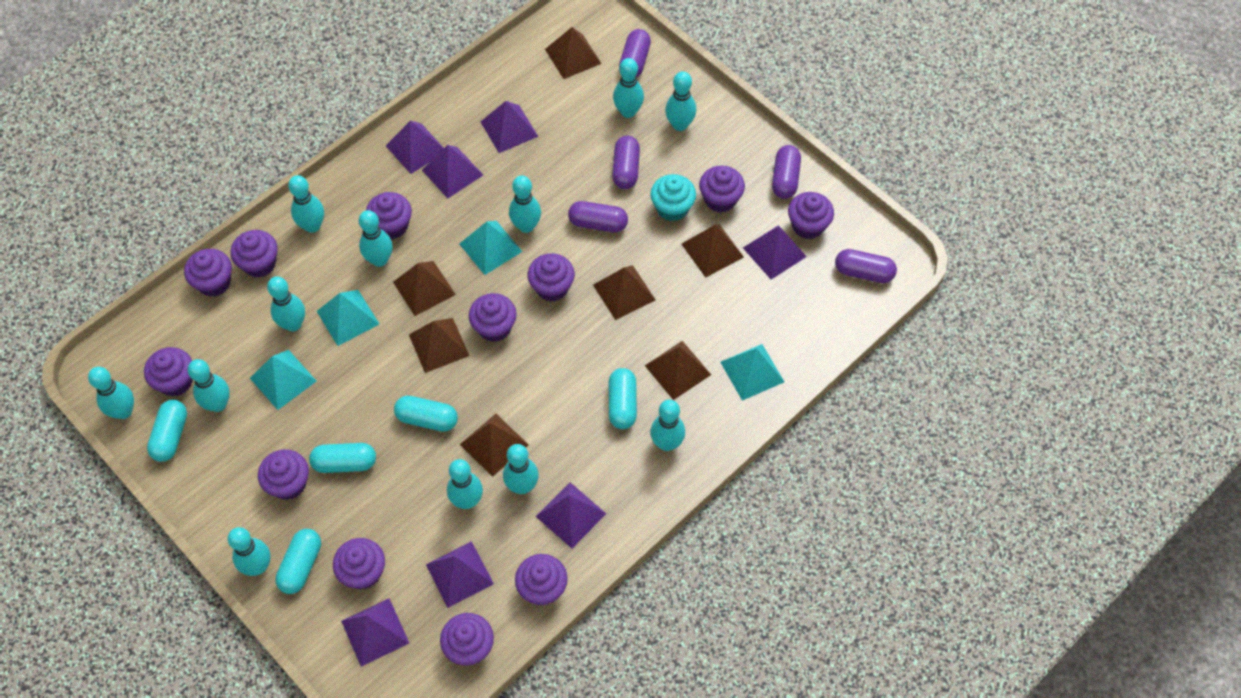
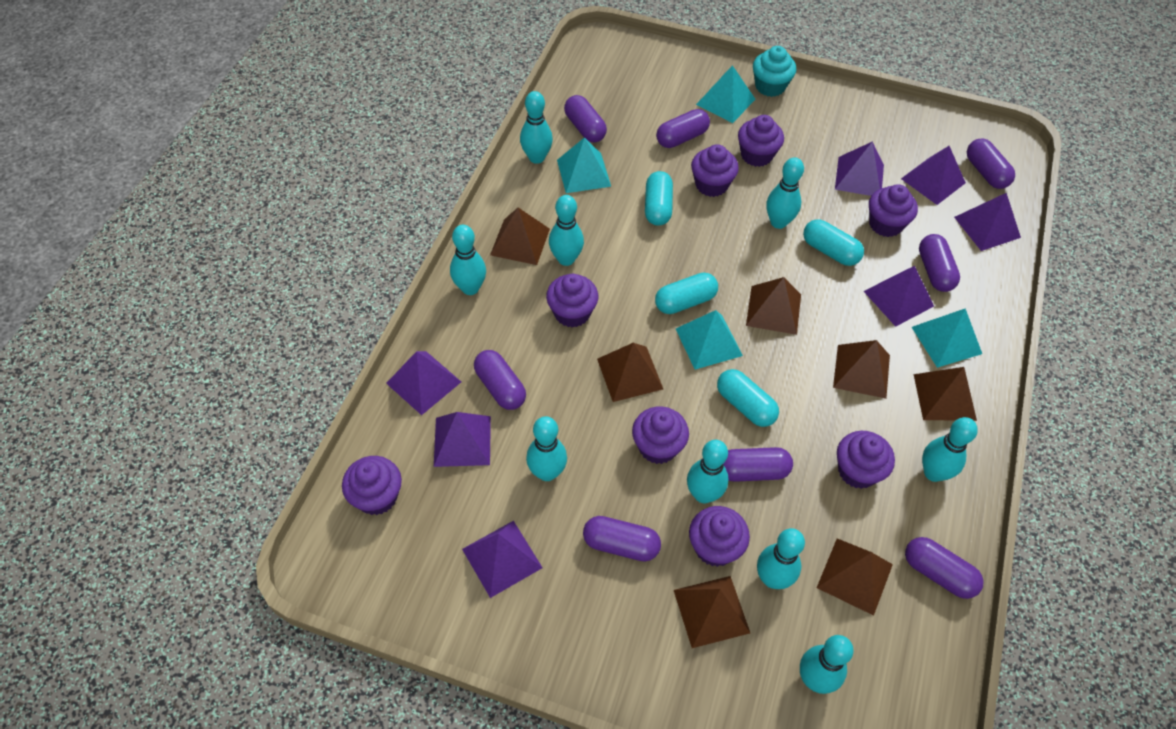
purple capsule: 5 -> 8
purple cupcake: 12 -> 8
turquoise bowling pin: 12 -> 9
turquoise capsule: 5 -> 4

